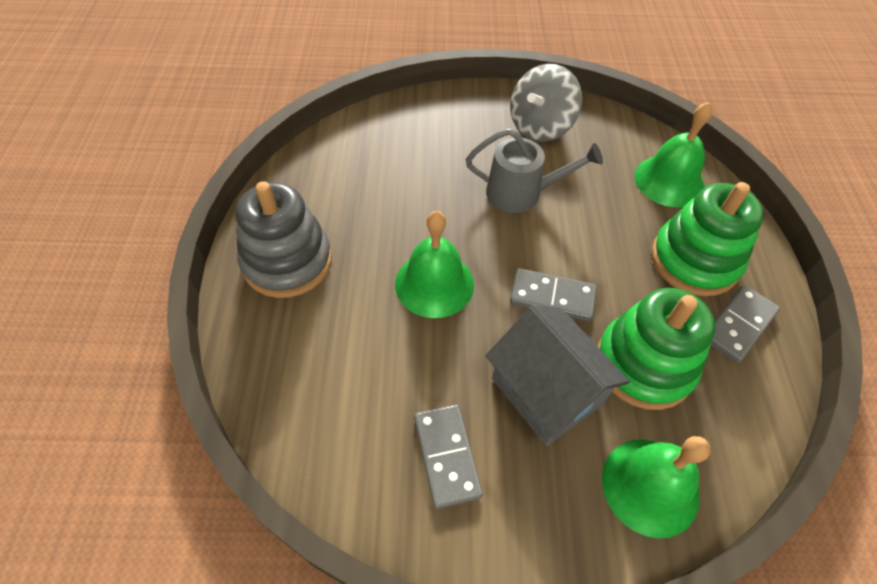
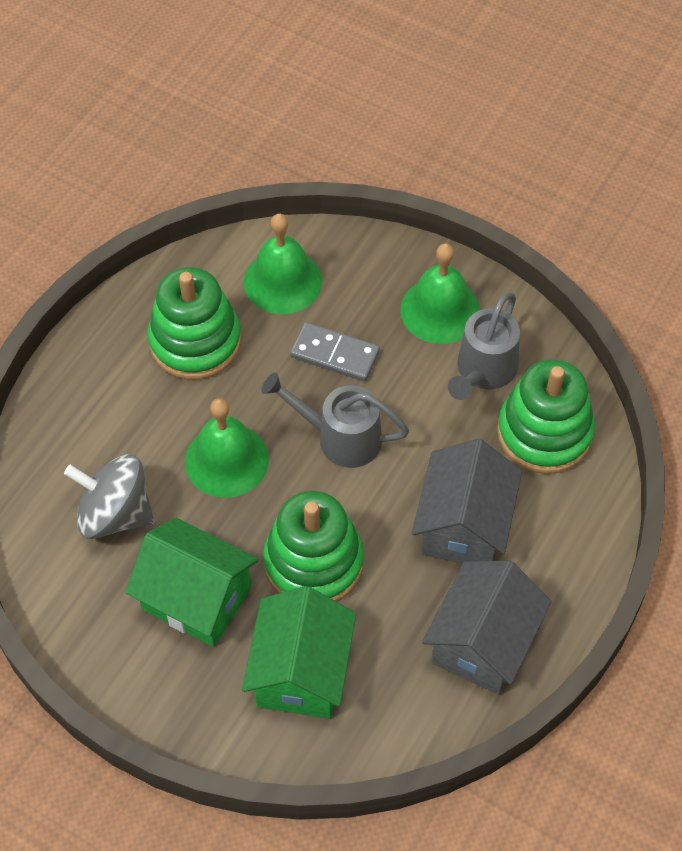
green house: 0 -> 2
green stacking toy: 2 -> 3
grey domino: 3 -> 1
grey house: 1 -> 2
grey stacking toy: 1 -> 0
grey watering can: 1 -> 2

